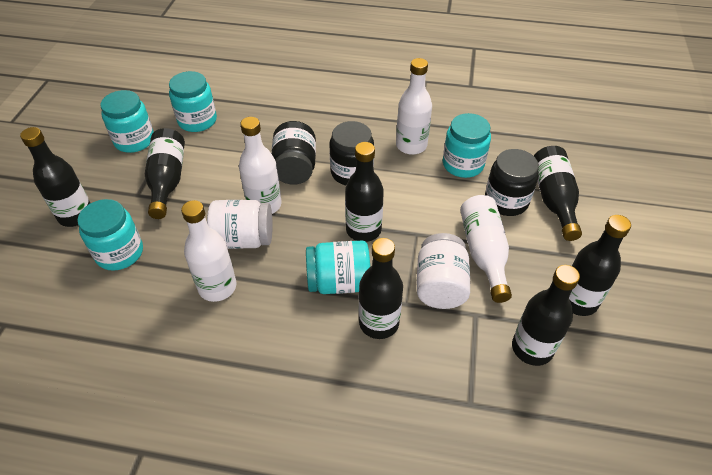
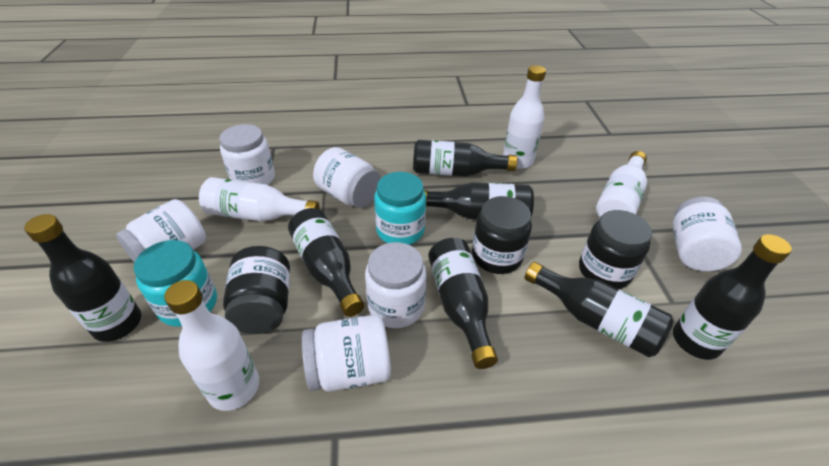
turquoise jar: 5 -> 2
white jar: 2 -> 6

